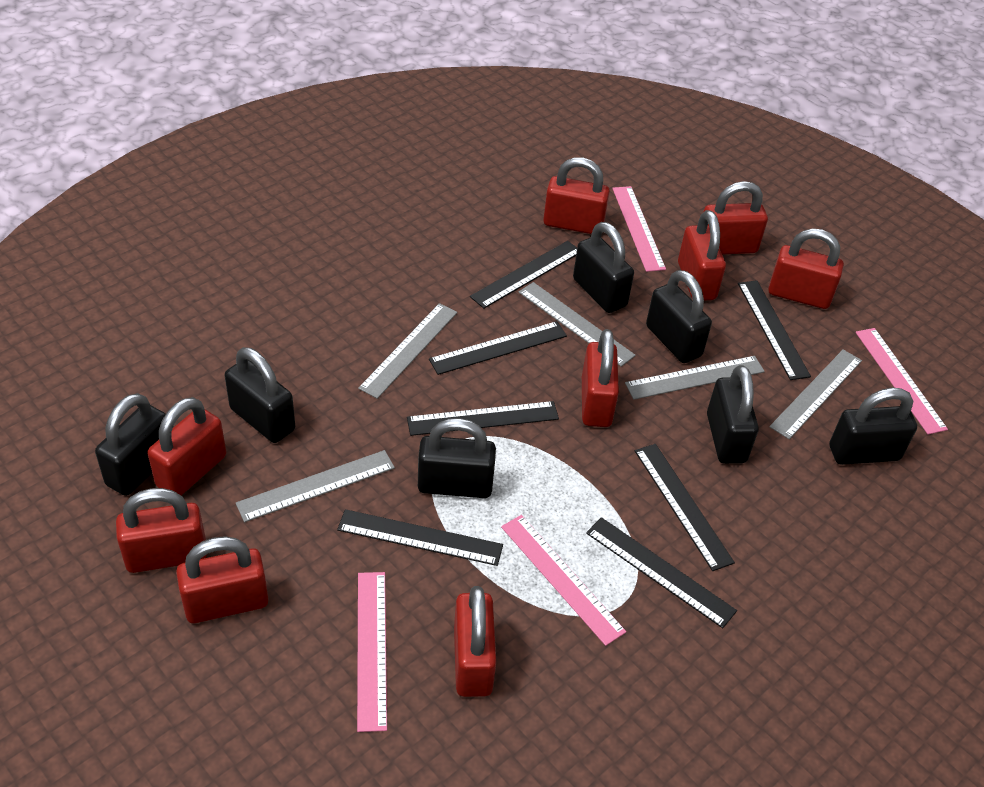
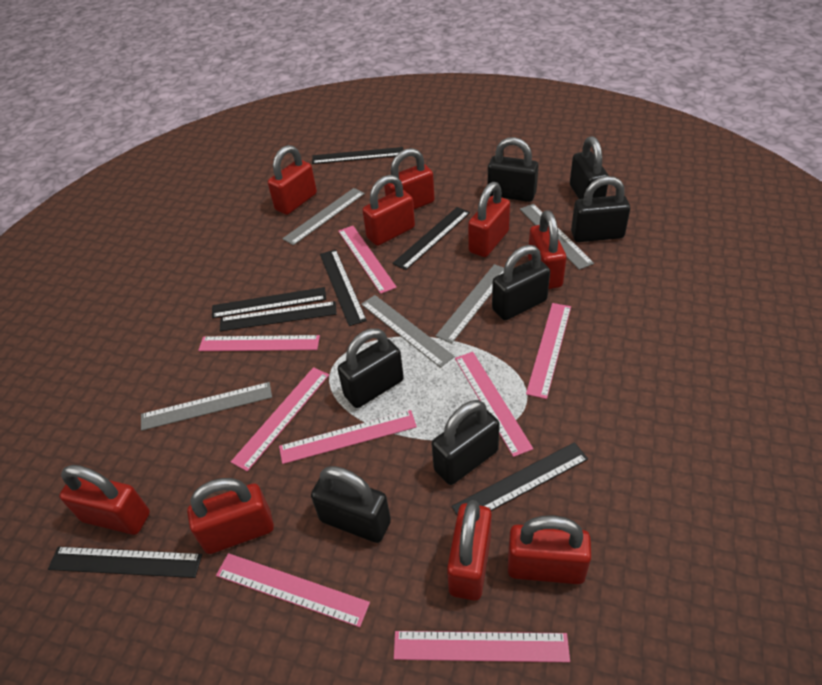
pink ruler: 4 -> 8

